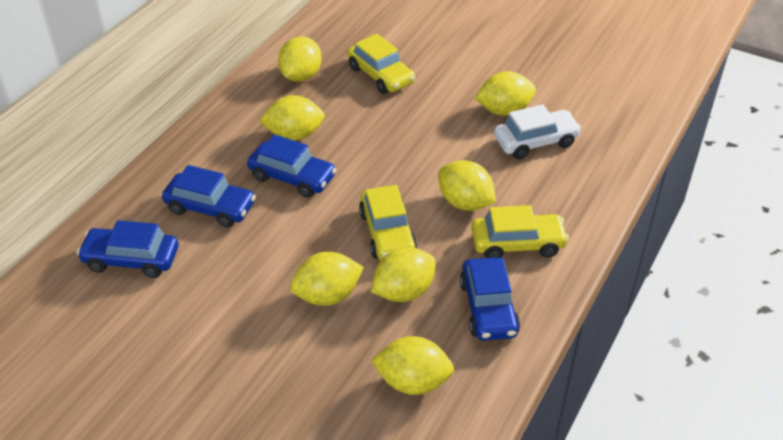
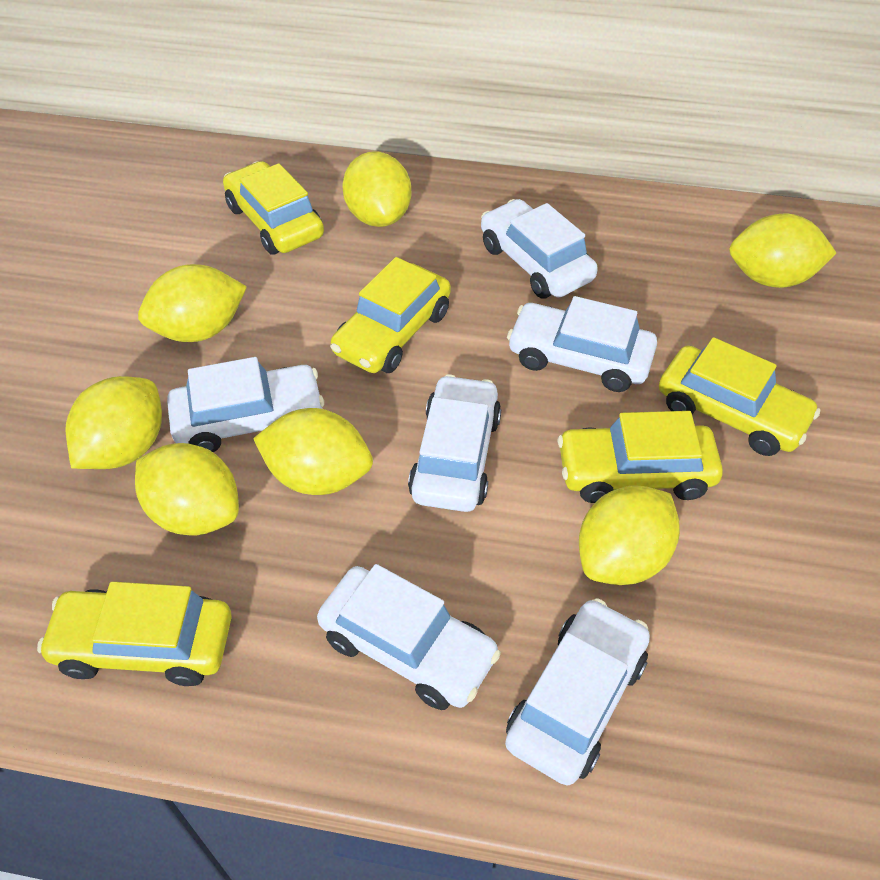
blue car: 4 -> 0
white car: 1 -> 6
yellow car: 3 -> 5

